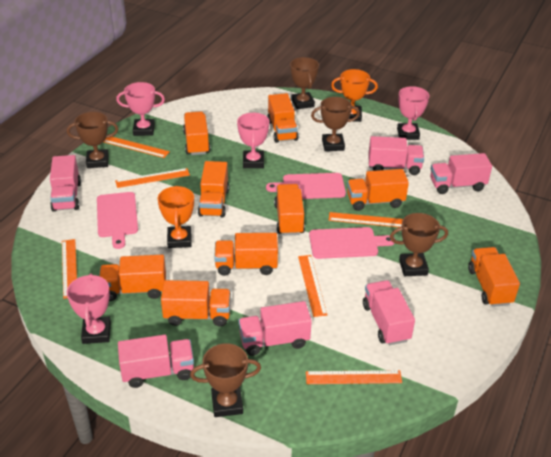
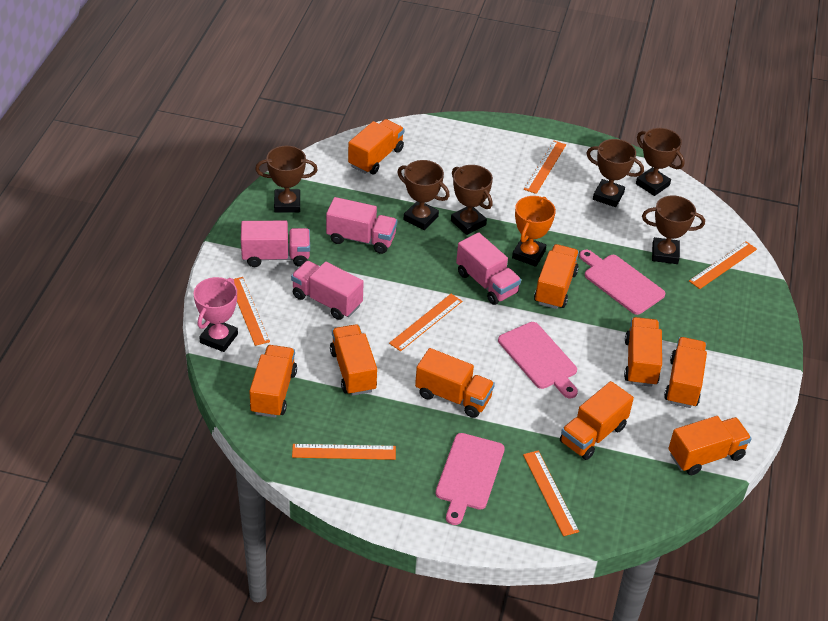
brown trophy: 5 -> 6
orange trophy: 2 -> 1
pink trophy: 4 -> 1
pink truck: 6 -> 4

